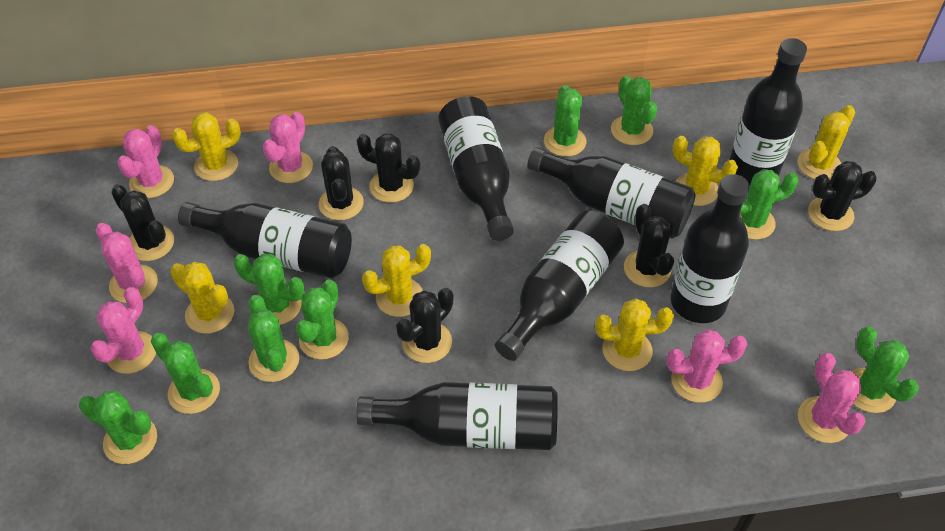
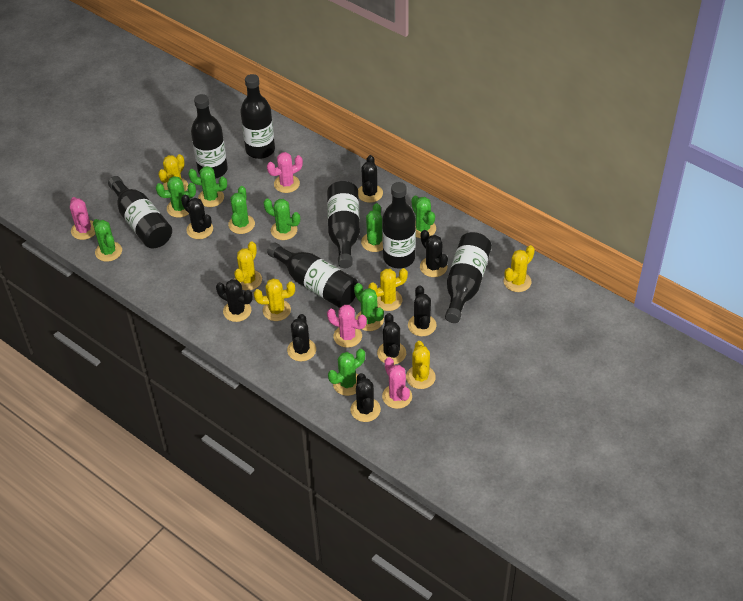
black cactus: 6 -> 8
pink cactus: 6 -> 4

